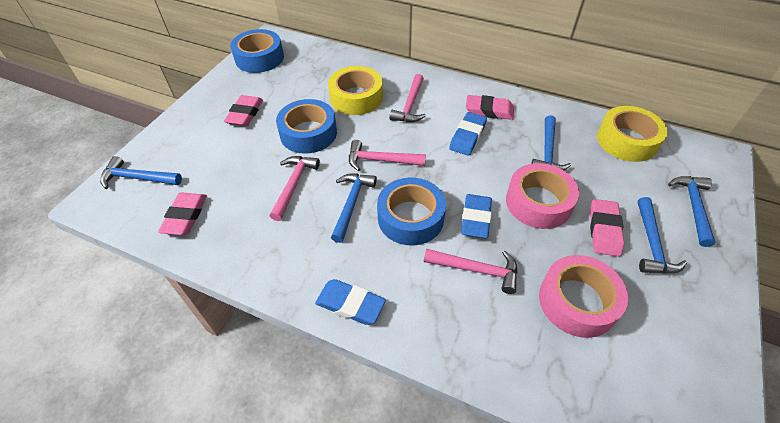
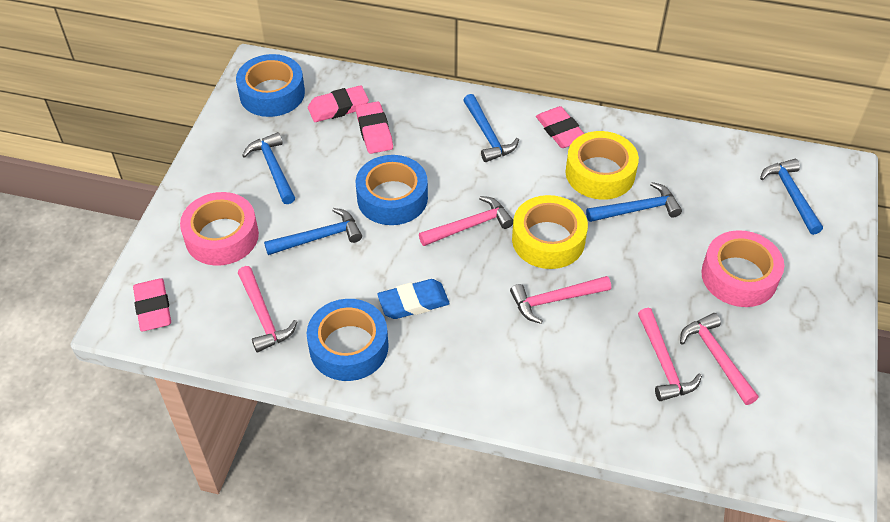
blue eraser: 3 -> 1
pink hammer: 4 -> 5

